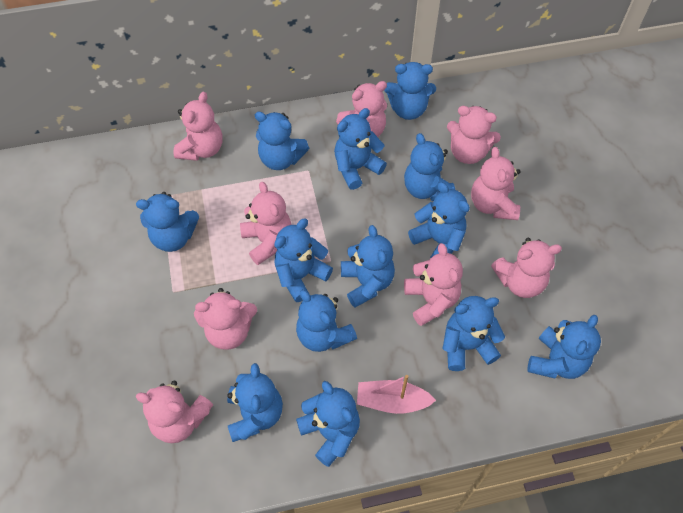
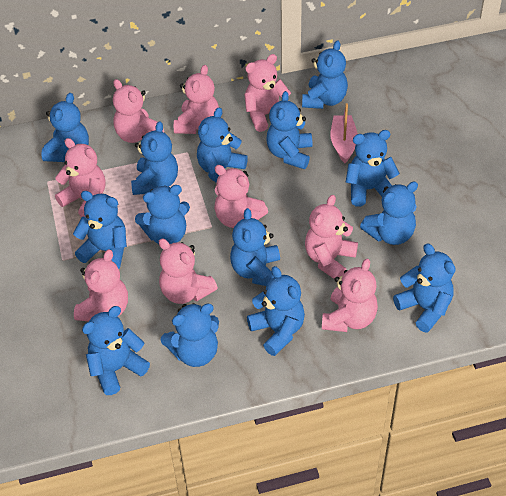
blue teddy bear: 13 -> 14

